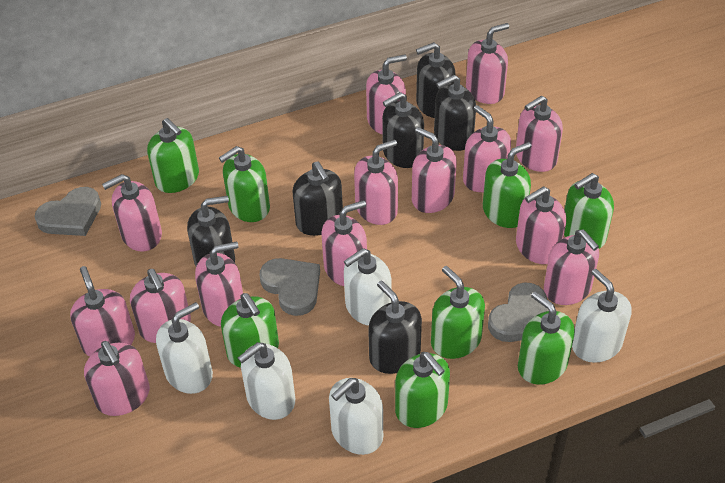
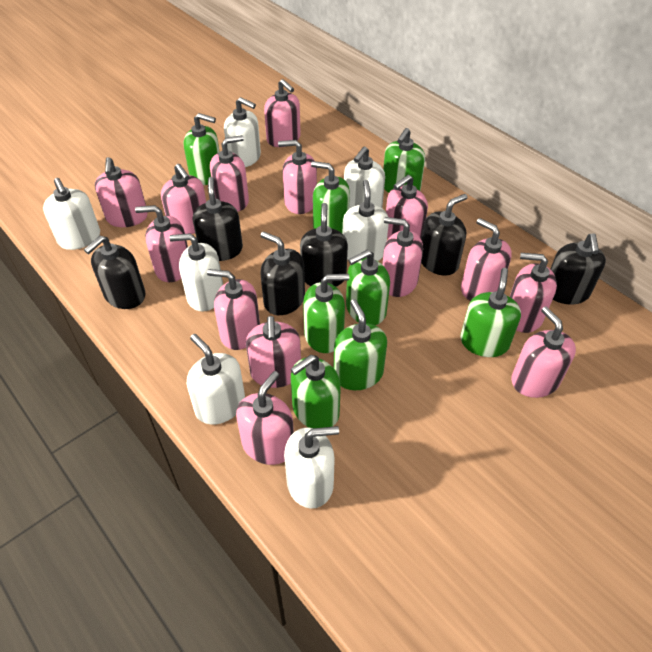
grey heart: 3 -> 0
white soap dispenser: 5 -> 7

